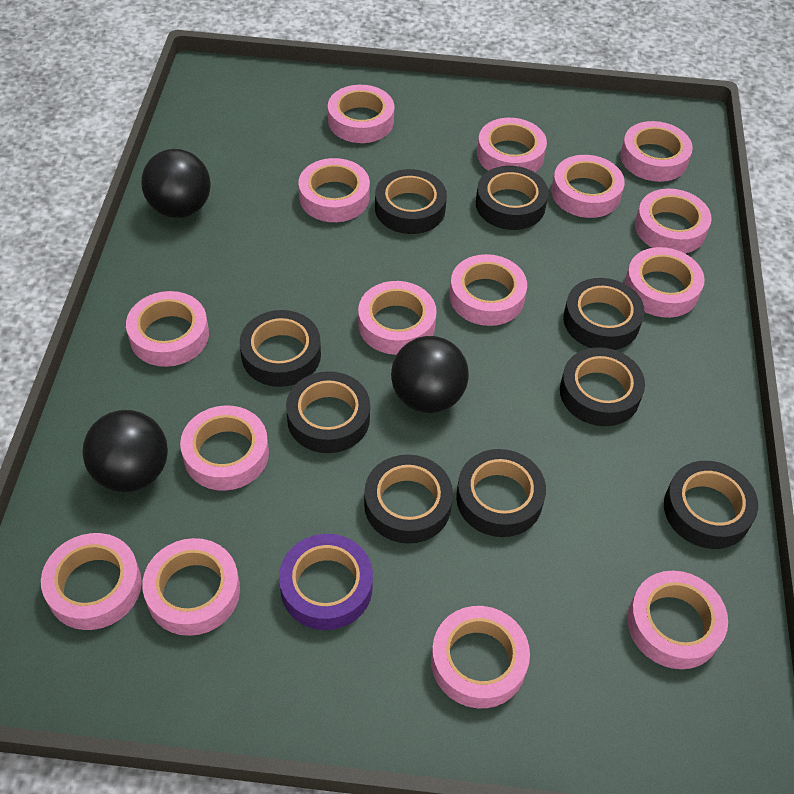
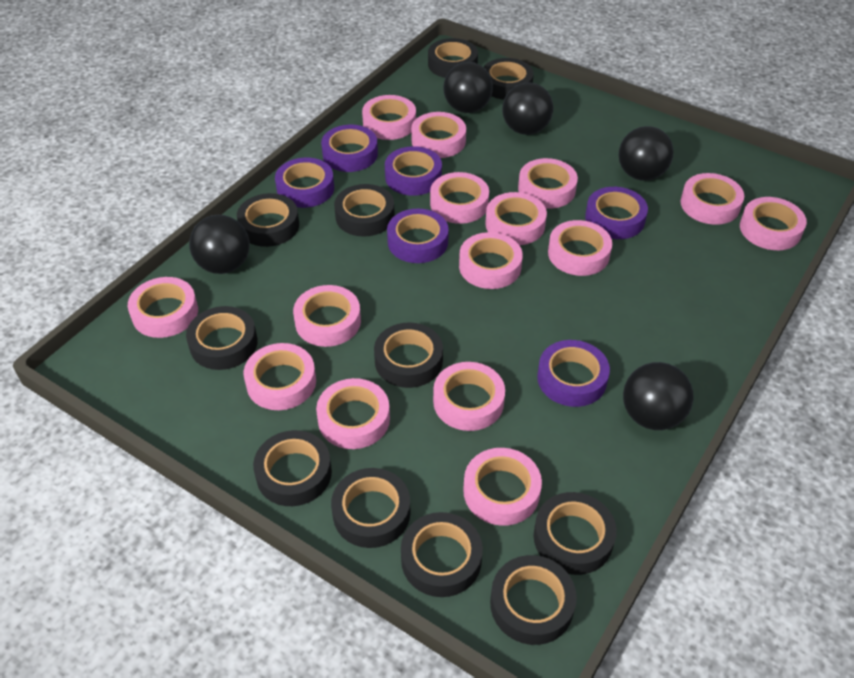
black ball: 3 -> 5
black tape: 9 -> 11
purple tape: 1 -> 6

